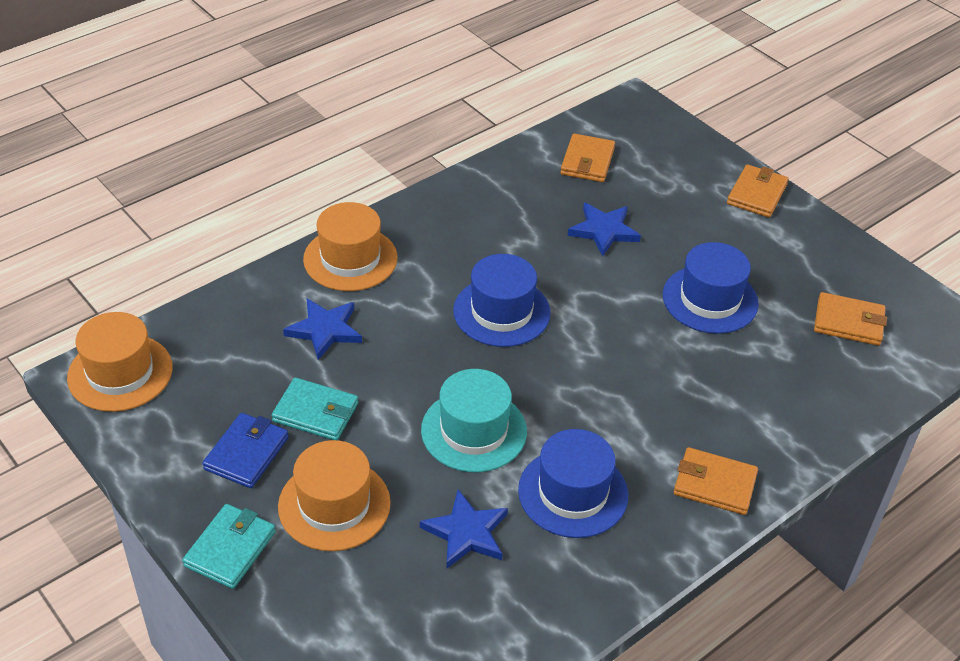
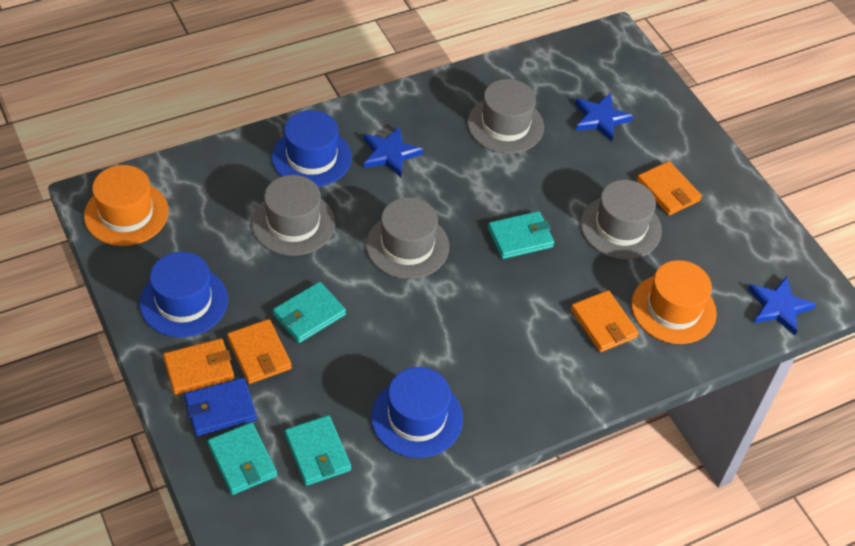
grey hat: 0 -> 4
orange hat: 3 -> 2
turquoise hat: 1 -> 0
turquoise wallet: 2 -> 4

